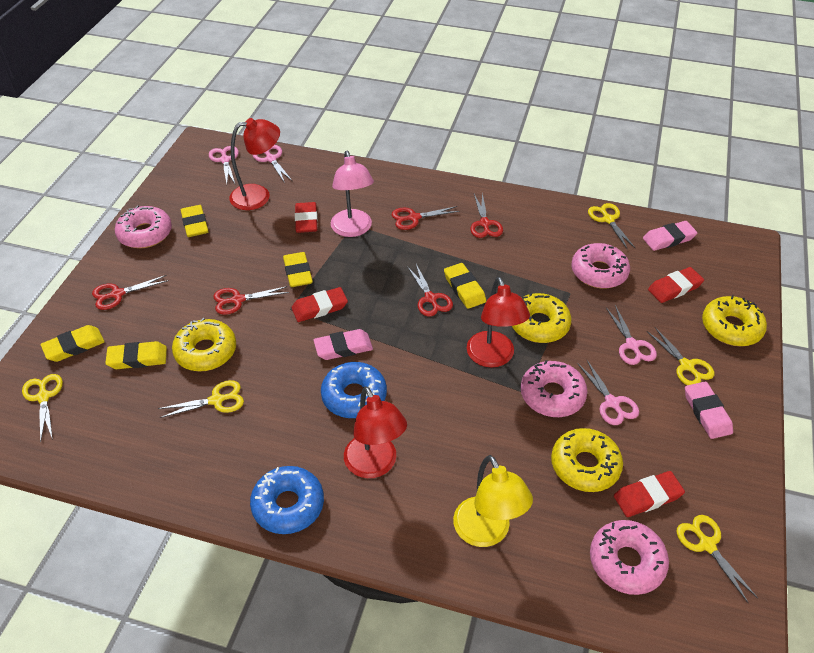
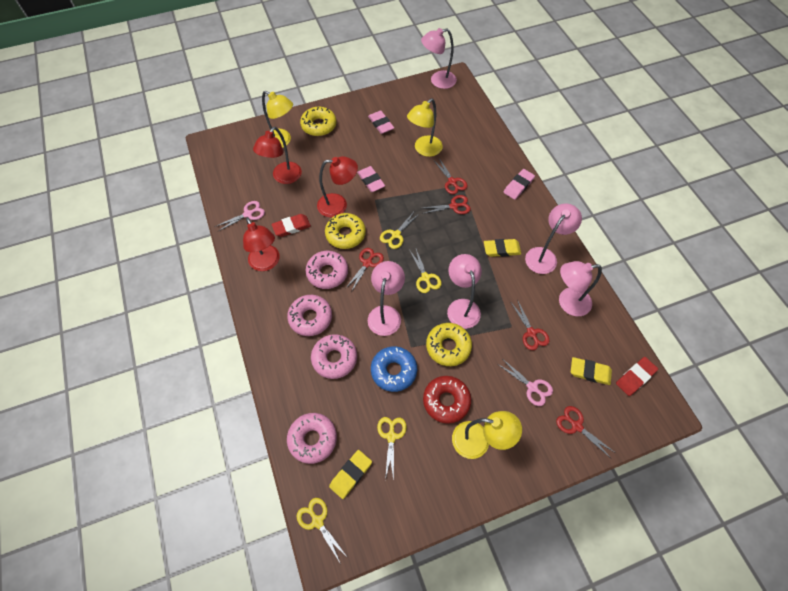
blue donut: 2 -> 1
pink lamp: 1 -> 5
pink scissors: 4 -> 2
red donut: 0 -> 1
red eraser: 4 -> 2
yellow donut: 4 -> 3
yellow eraser: 5 -> 3
yellow lamp: 1 -> 3
yellow scissors: 5 -> 4

